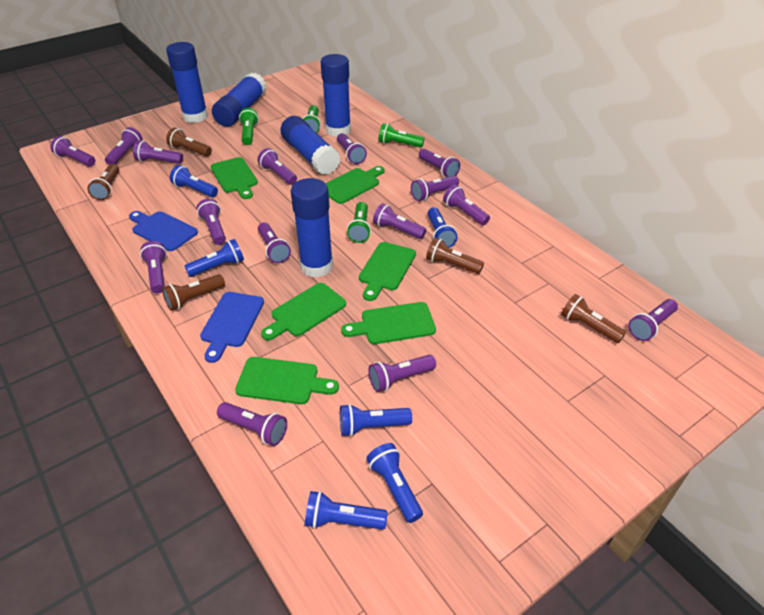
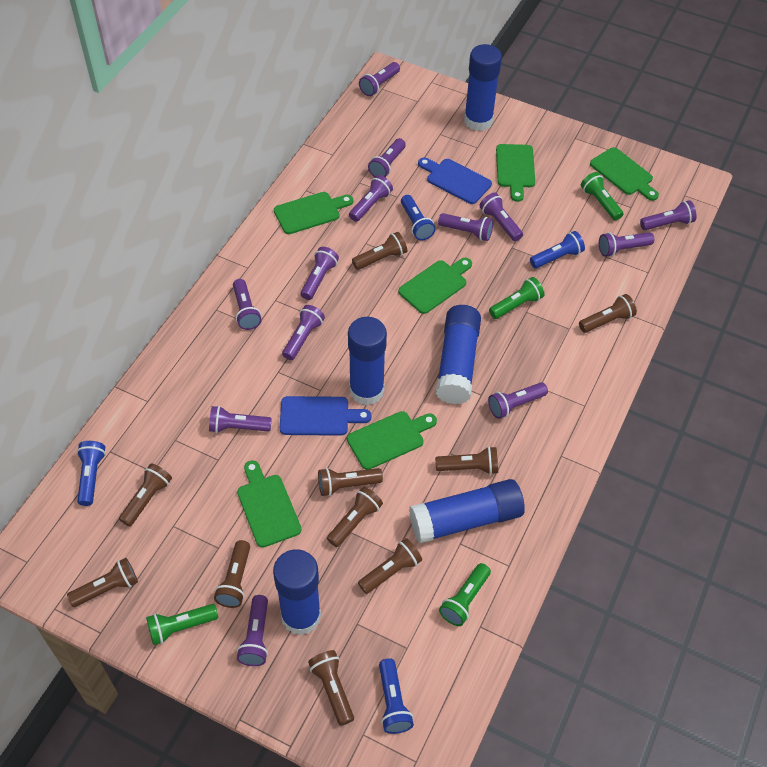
blue flashlight: 6 -> 4
brown flashlight: 5 -> 10
purple flashlight: 15 -> 13

